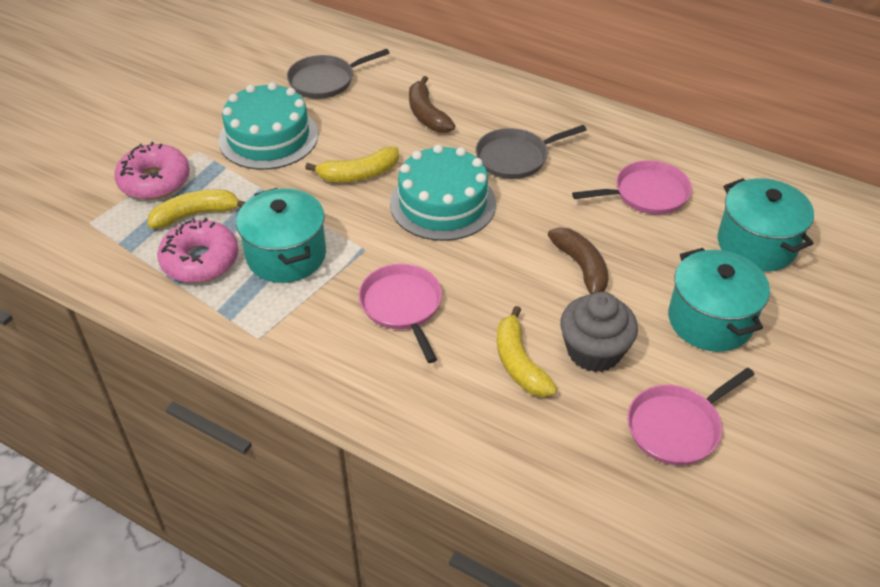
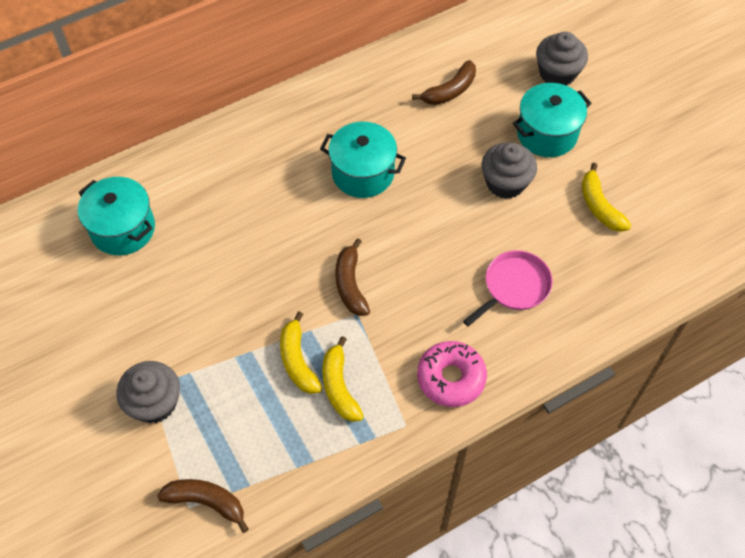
brown banana: 2 -> 3
grey cupcake: 1 -> 3
grey pan: 2 -> 0
pink donut: 2 -> 1
pink pan: 3 -> 1
turquoise cake: 2 -> 0

